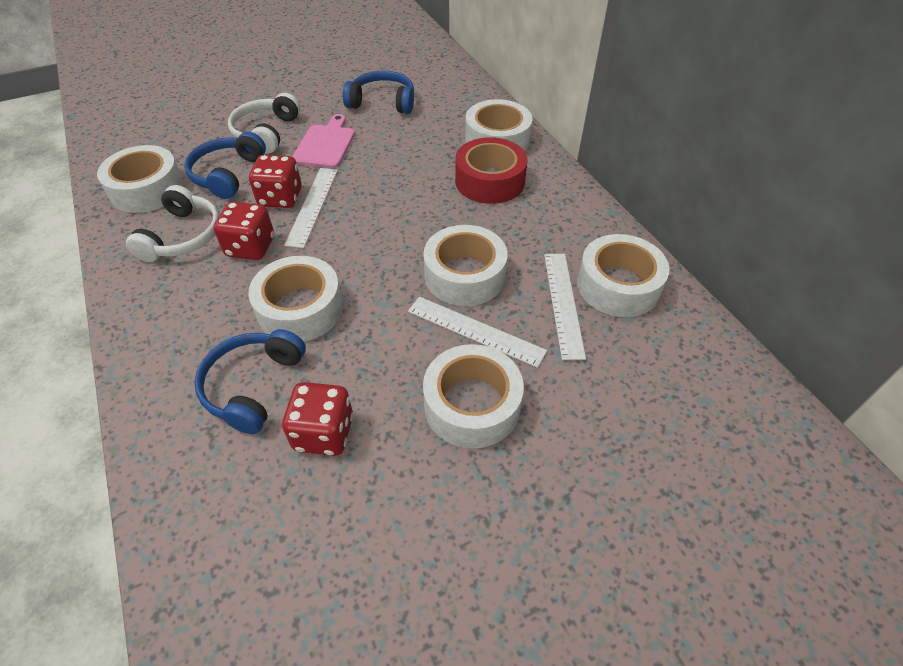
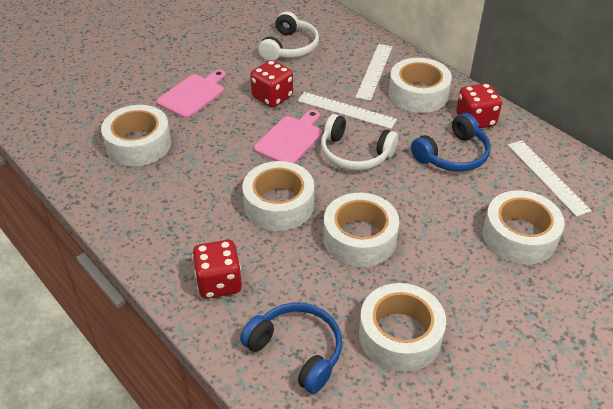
blue headphones: 3 -> 2
pink cutting board: 1 -> 2
red tape: 1 -> 0

